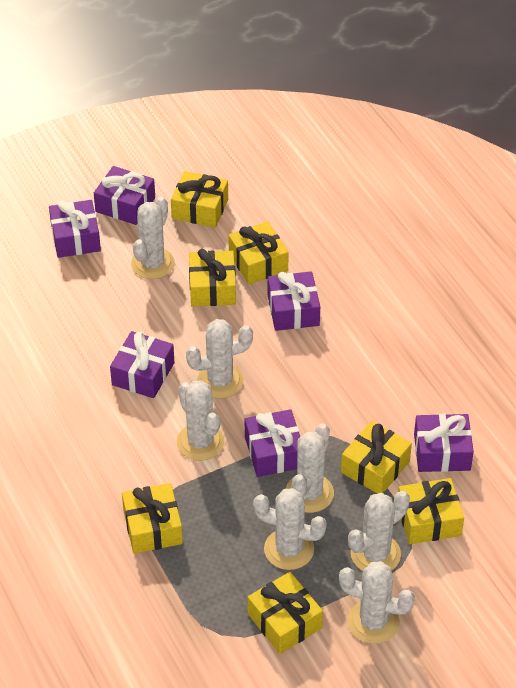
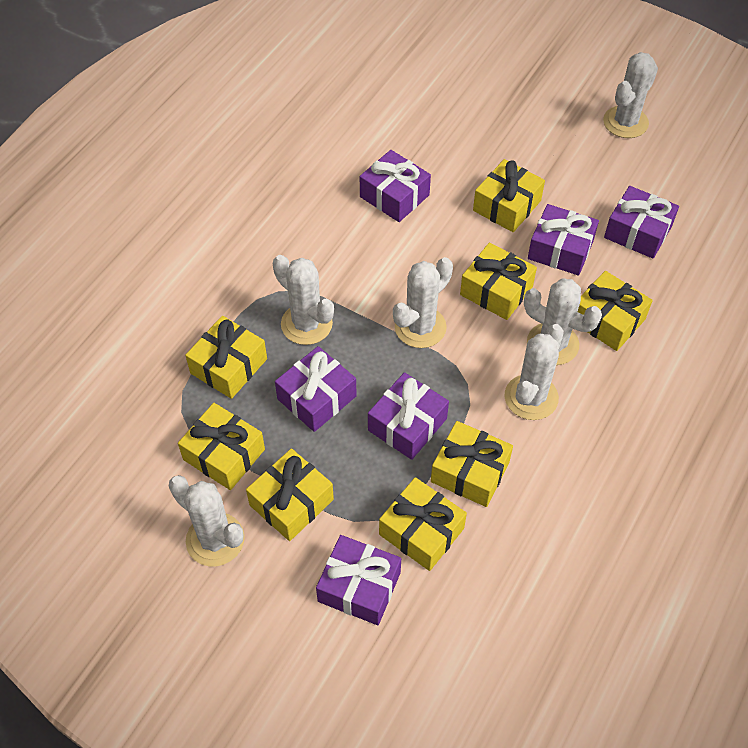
white cactus: 7 -> 6
yellow gift: 7 -> 8

